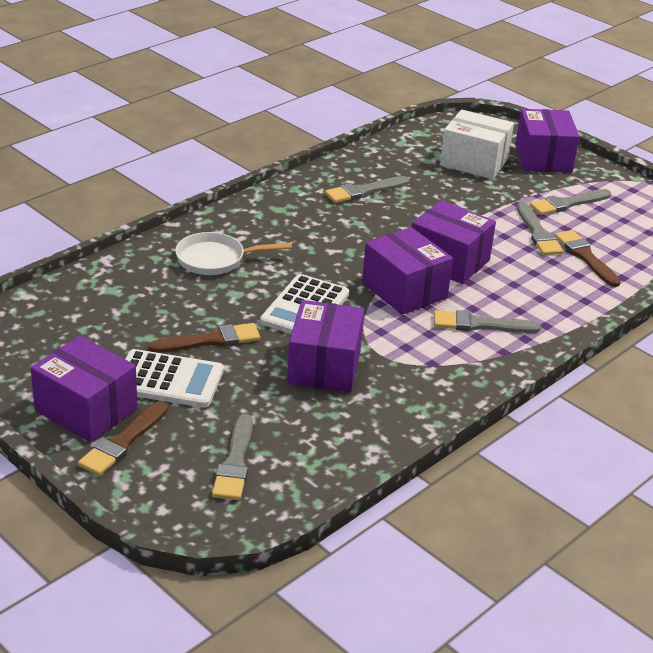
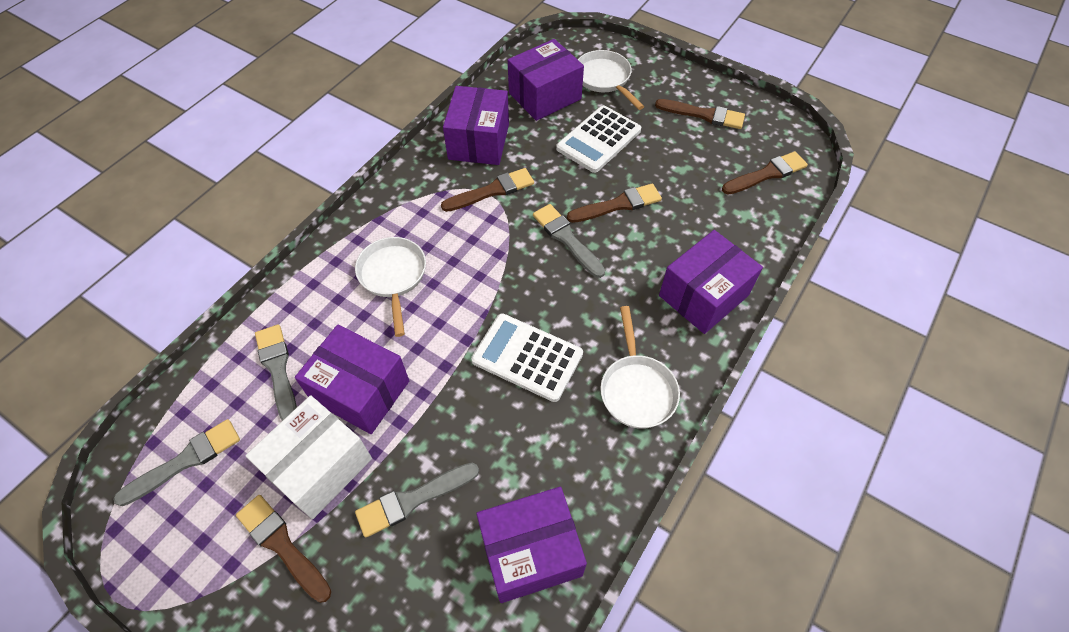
brown brush: 3 -> 5
grey brush: 5 -> 4
white pan: 1 -> 3

